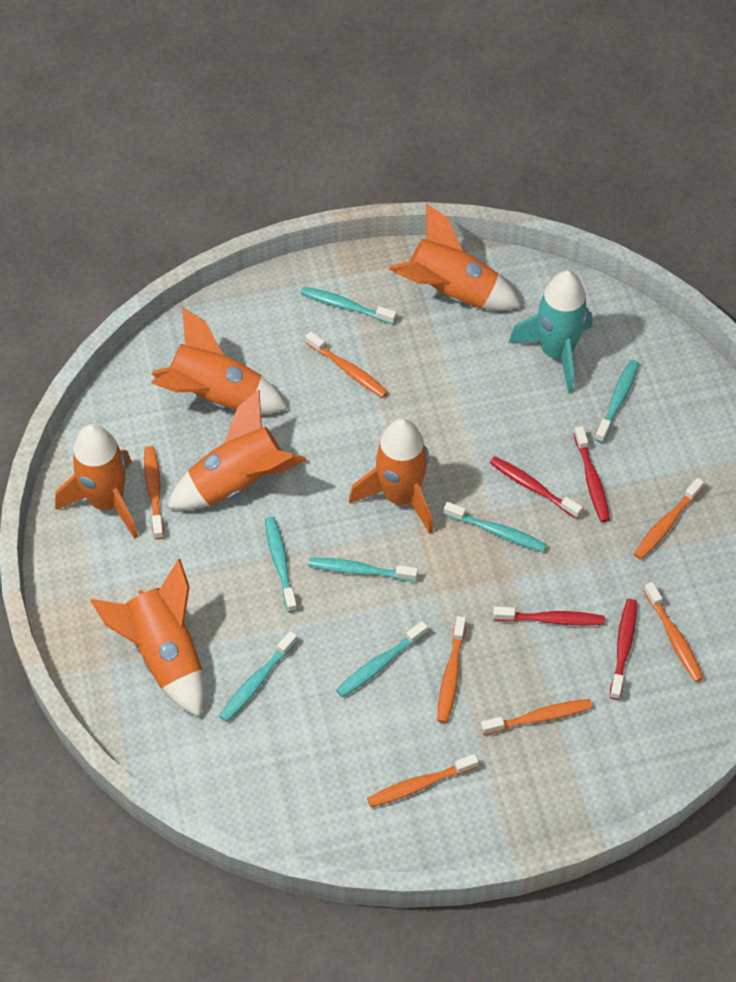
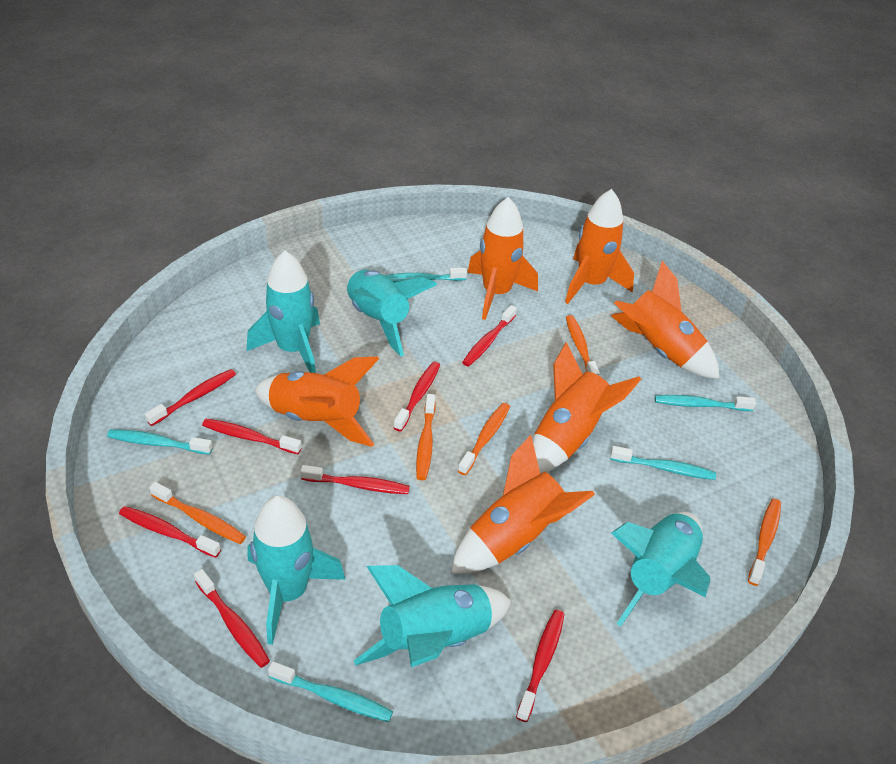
orange toothbrush: 7 -> 5
red toothbrush: 4 -> 8
turquoise rocket: 1 -> 5
turquoise toothbrush: 7 -> 5

